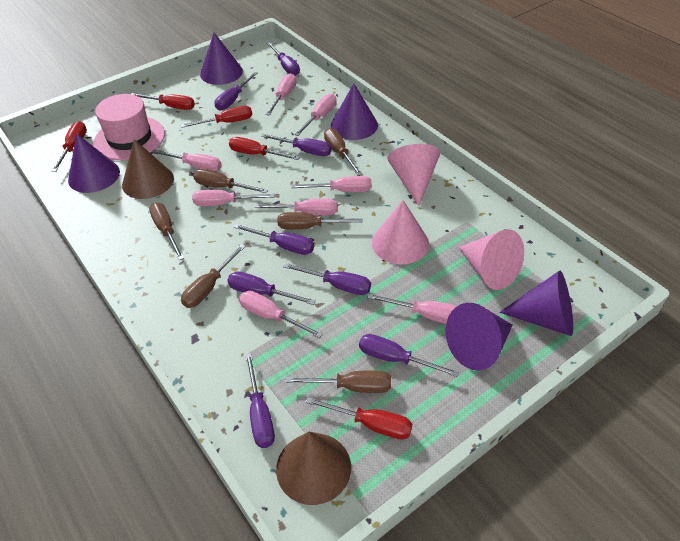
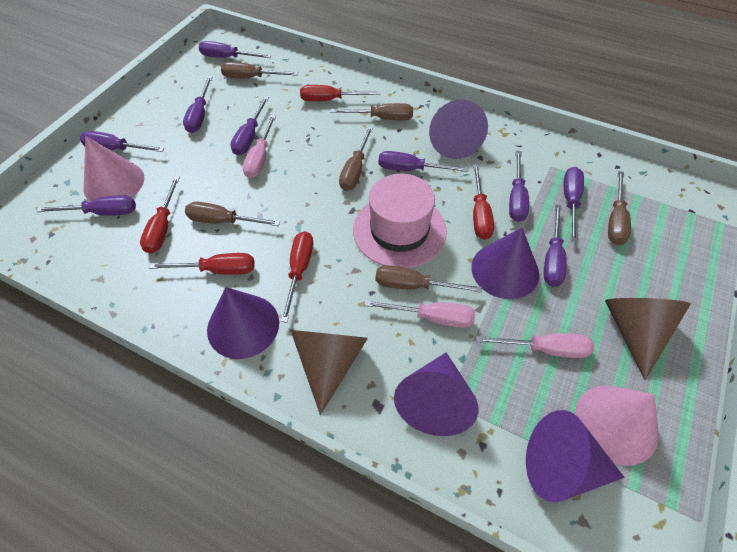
pink cone: 3 -> 2
pink screwdriver: 8 -> 3
purple screwdriver: 8 -> 9

